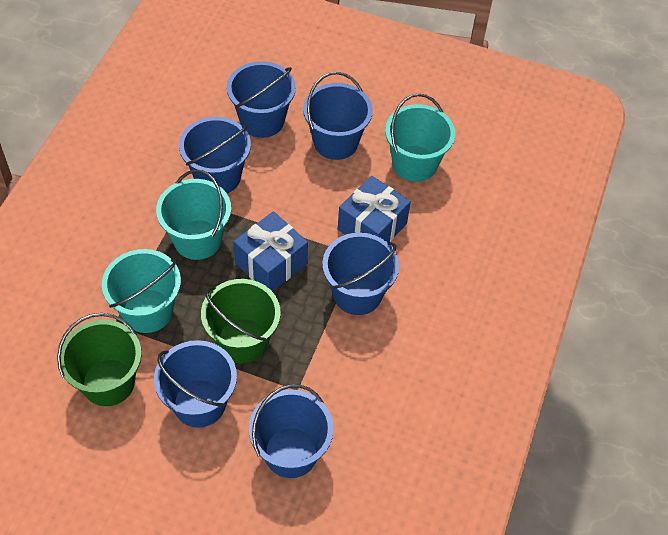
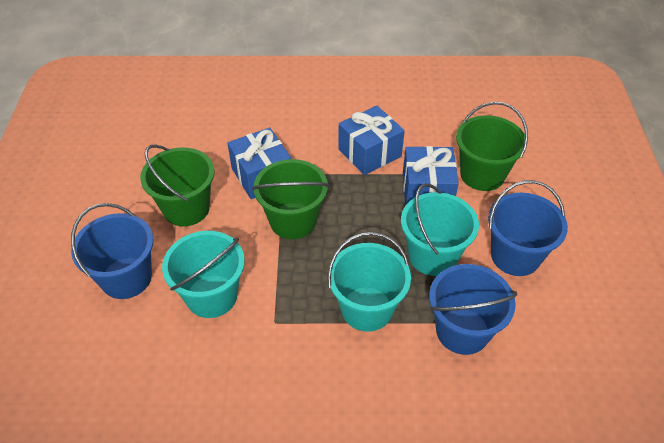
blue bucket: 6 -> 3
blue gift: 2 -> 3
green bucket: 2 -> 3

